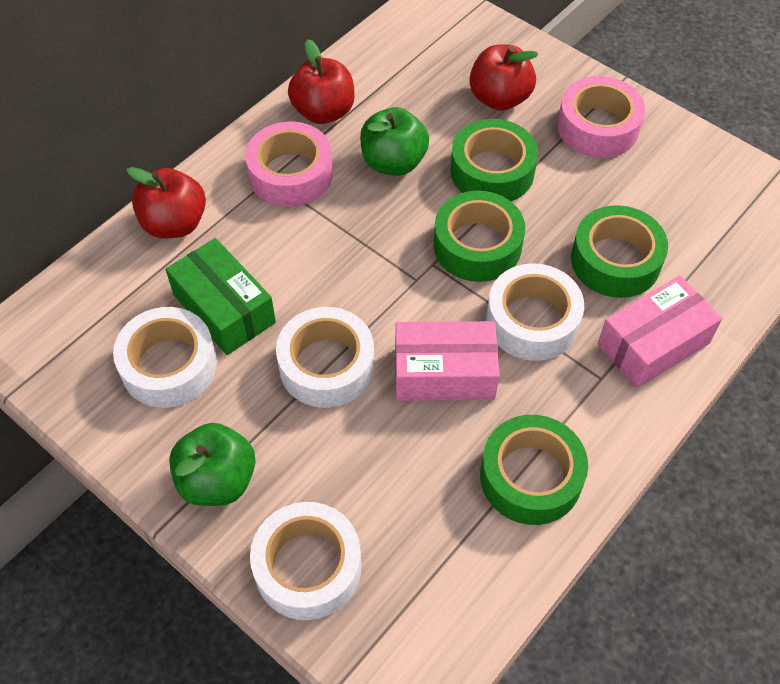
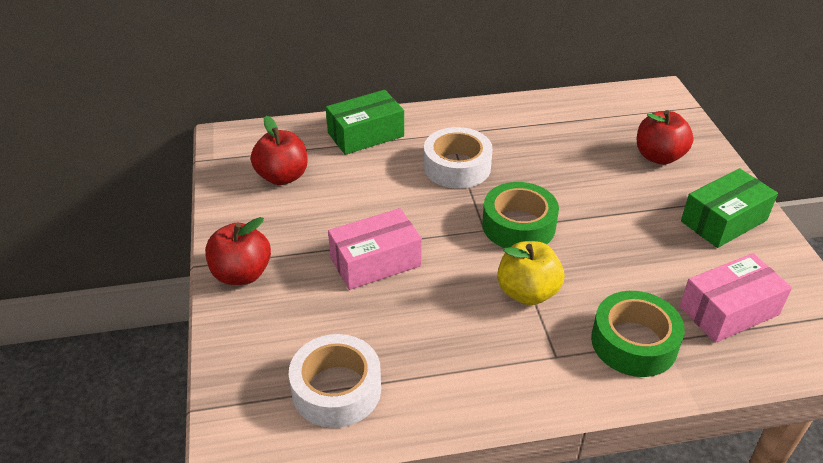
green apple: 2 -> 0
green box: 1 -> 2
green tape: 4 -> 2
pink tape: 2 -> 0
white tape: 4 -> 2
yellow apple: 0 -> 1

